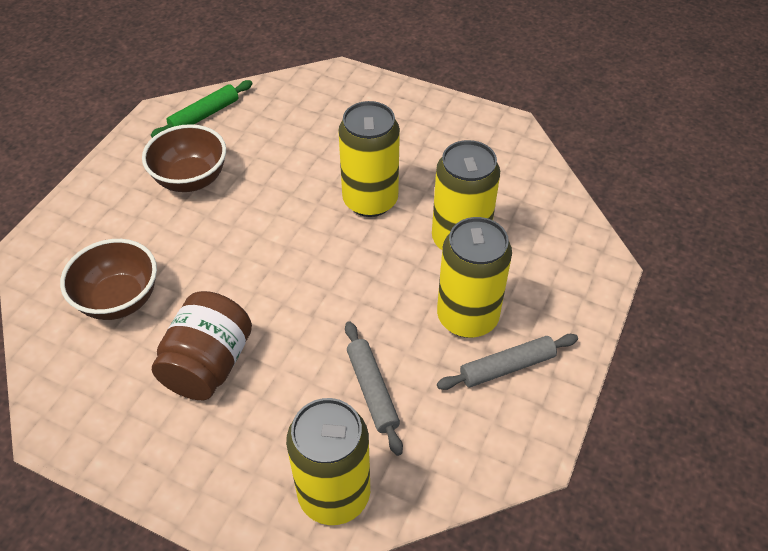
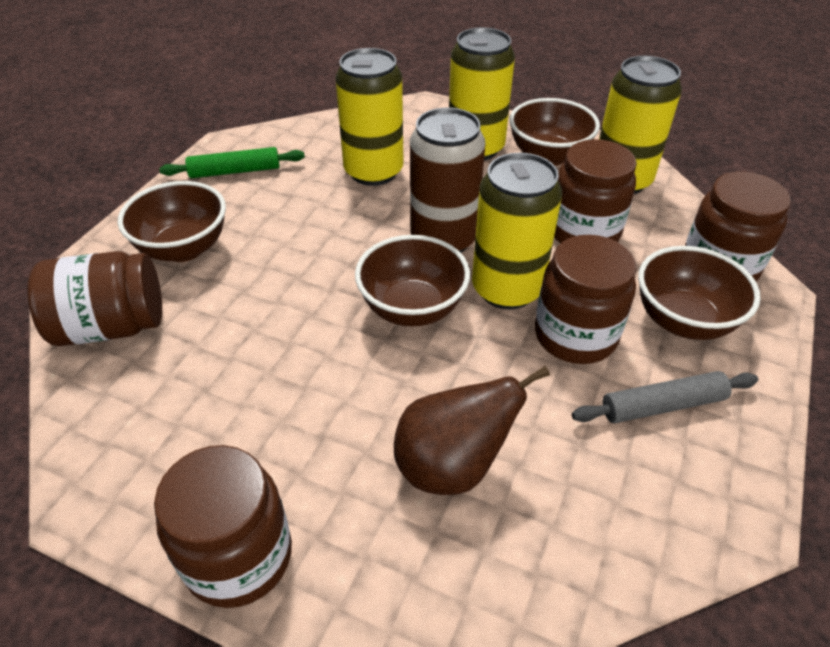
brown bowl: 2 -> 4
brown can: 0 -> 1
brown jar: 1 -> 5
brown pear: 0 -> 1
grey rolling pin: 2 -> 1

